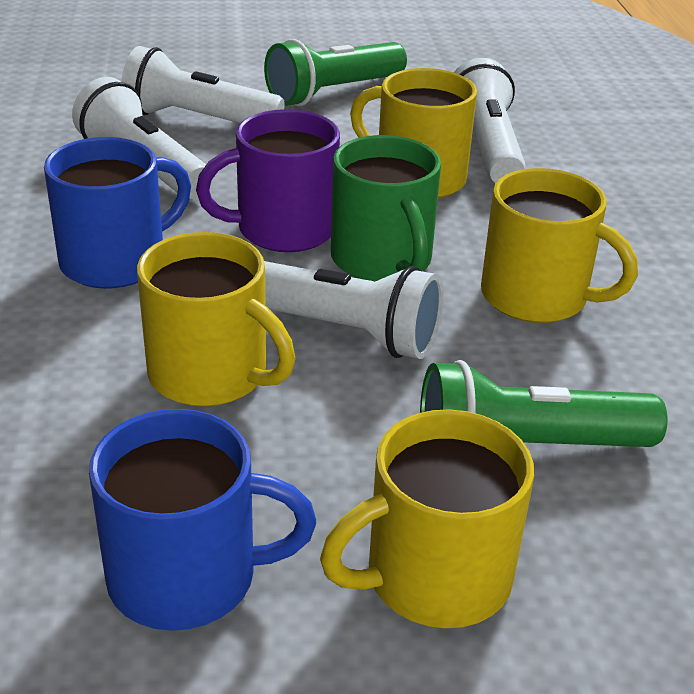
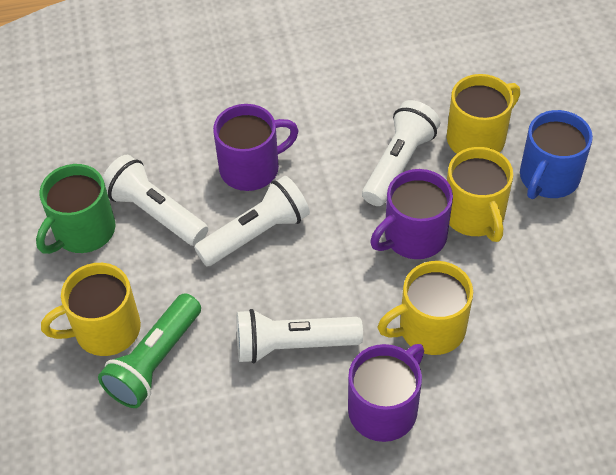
blue mug: 2 -> 1
green flashlight: 2 -> 1
purple mug: 1 -> 3

